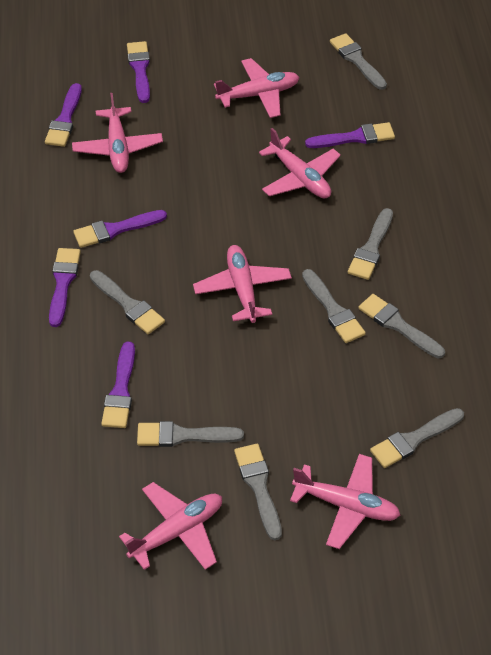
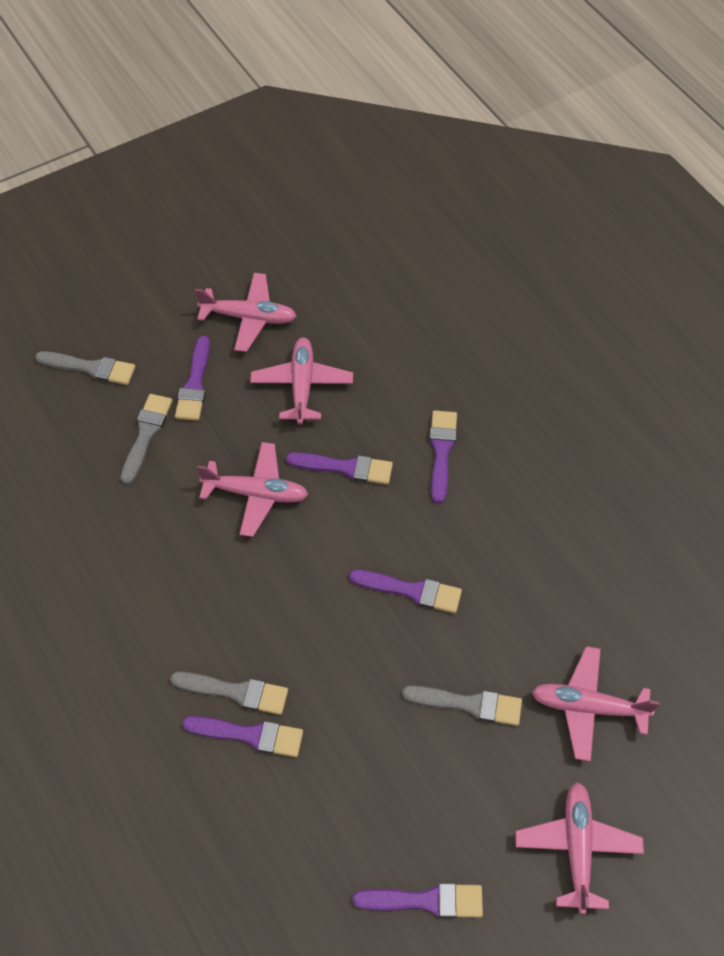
grey brush: 8 -> 4
pink plane: 6 -> 5

